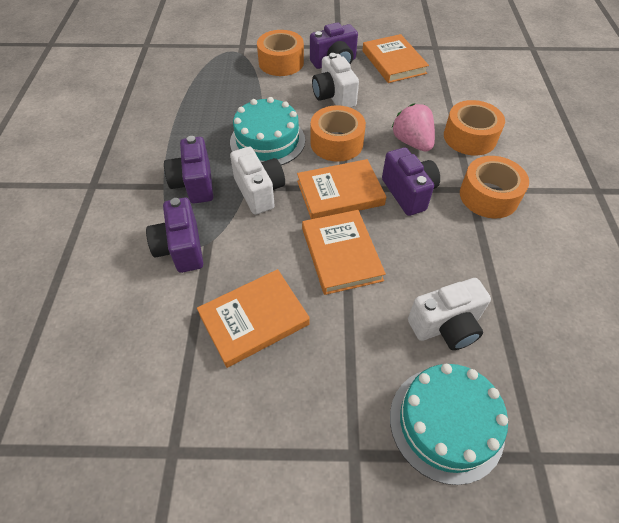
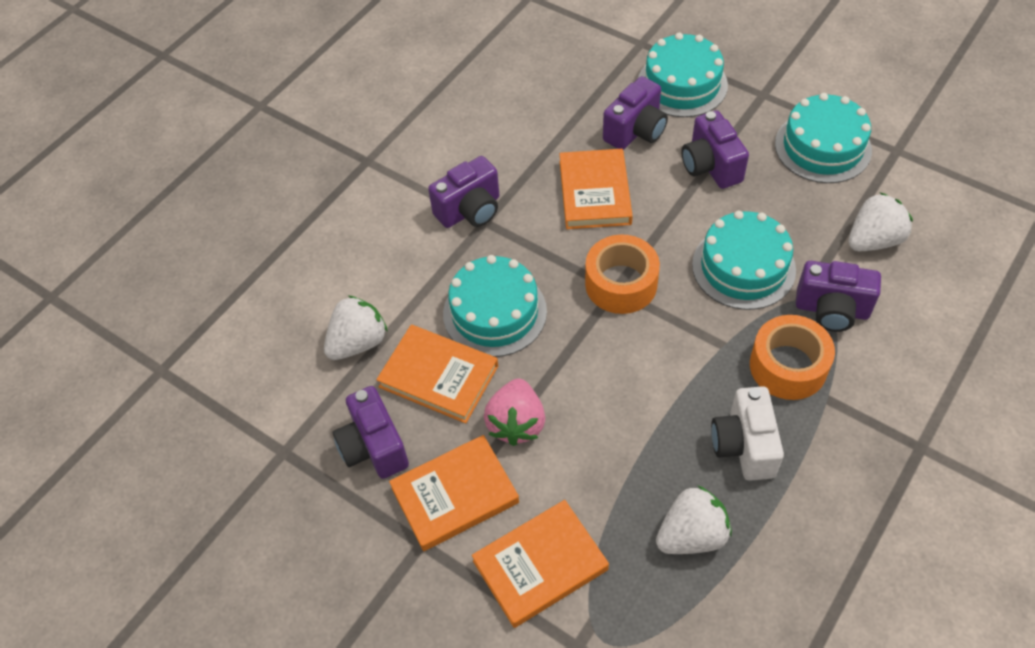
orange tape: 4 -> 2
purple camera: 4 -> 5
turquoise cake: 2 -> 4
white camera: 3 -> 1
white strawberry: 0 -> 3

